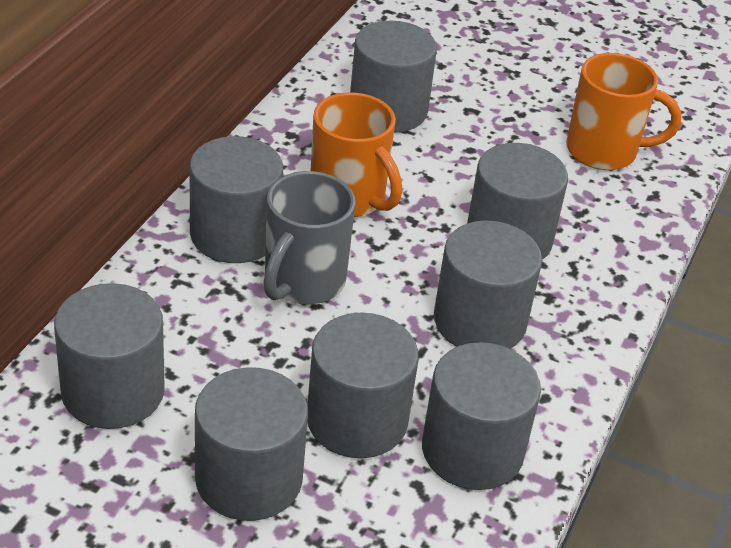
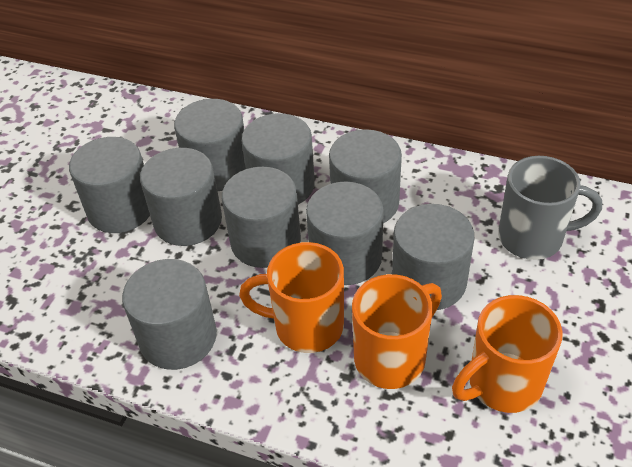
grey cylinder: 8 -> 9
orange mug: 2 -> 3

